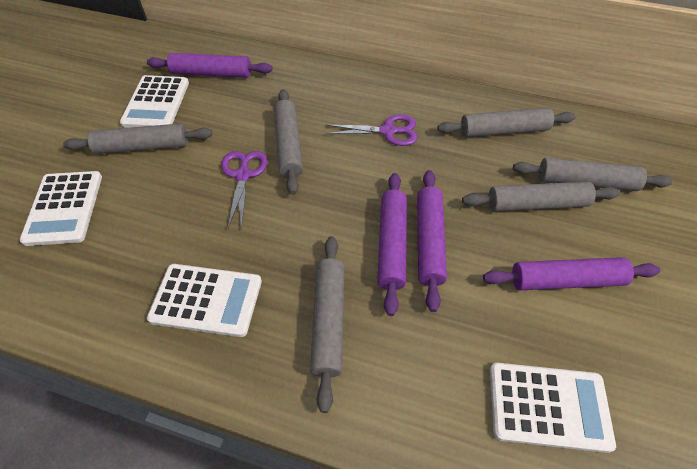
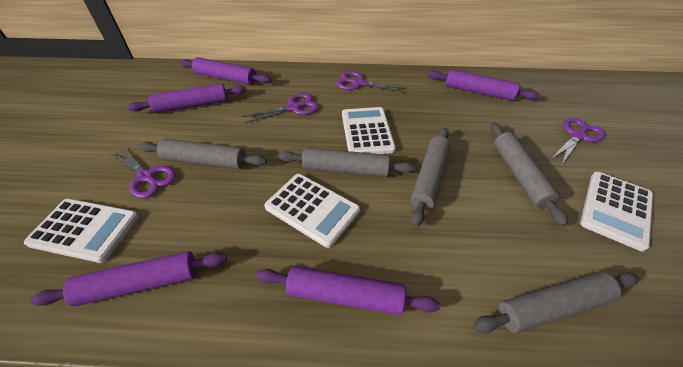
grey rolling pin: 6 -> 5
purple rolling pin: 4 -> 5
purple scissors: 2 -> 4

